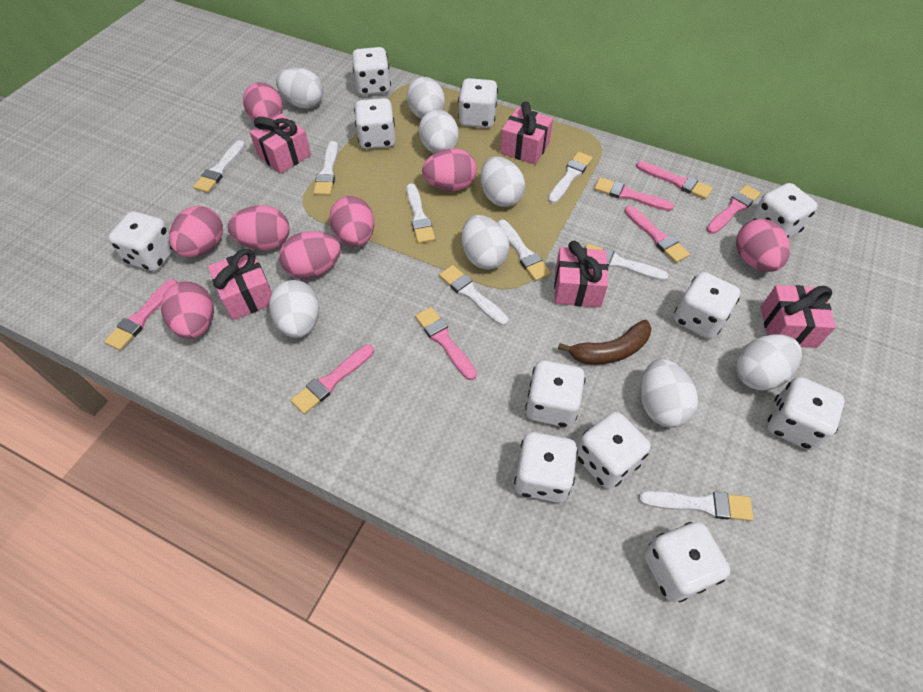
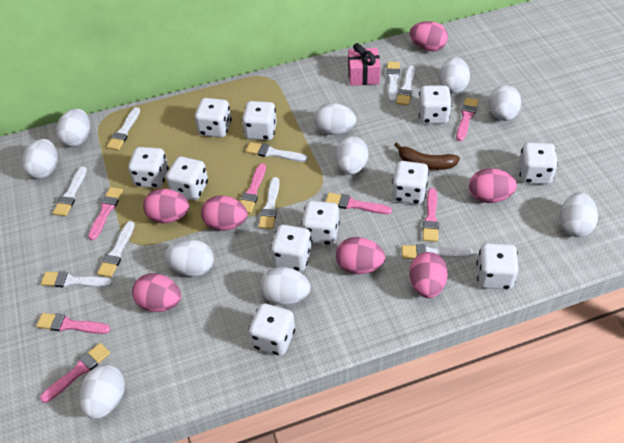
pink egg: 8 -> 7
pink gift: 5 -> 1
white brush: 8 -> 9
white egg: 8 -> 10

